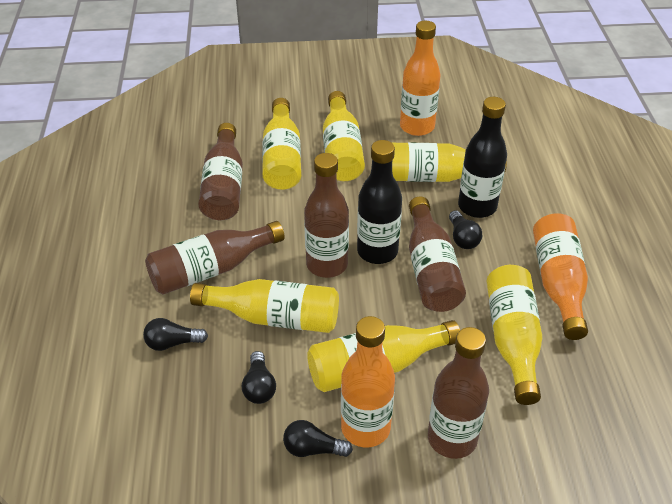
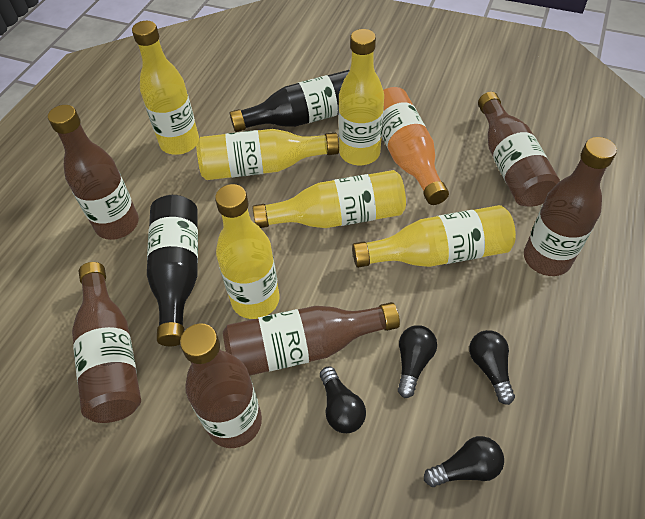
brown bottle: 5 -> 6
orange bottle: 3 -> 1

